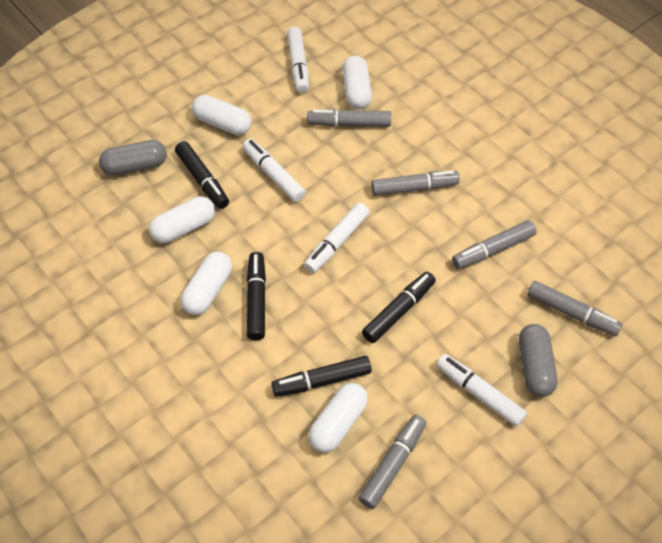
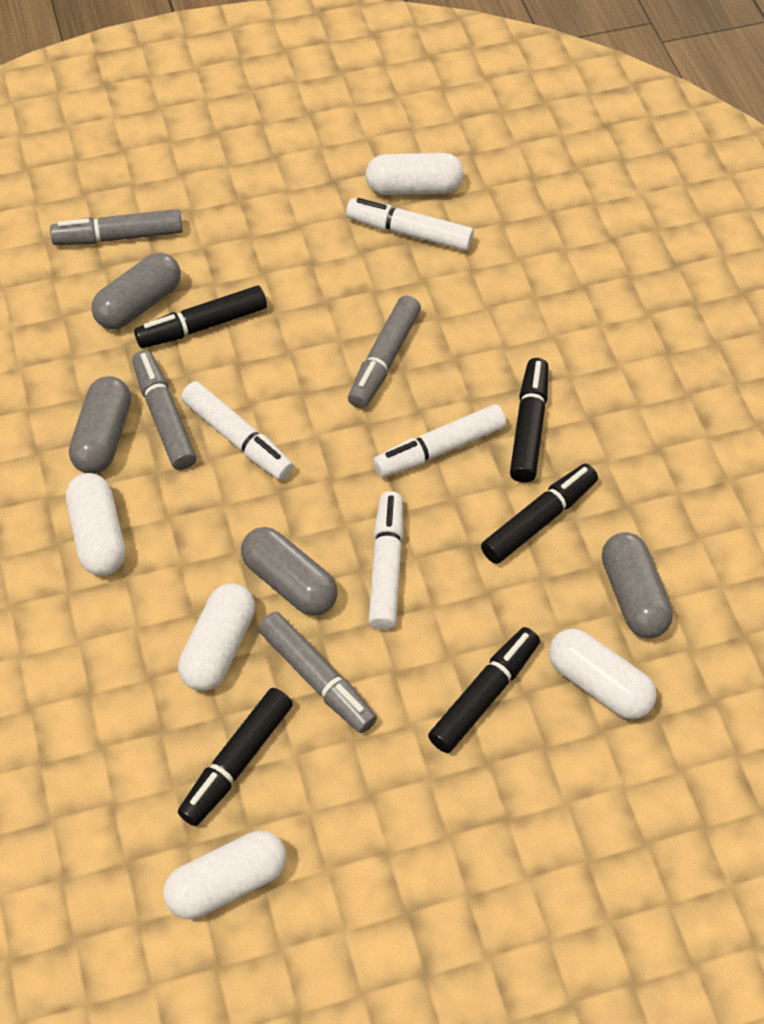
black marker: 4 -> 5
grey capsule: 2 -> 4
grey marker: 5 -> 4

